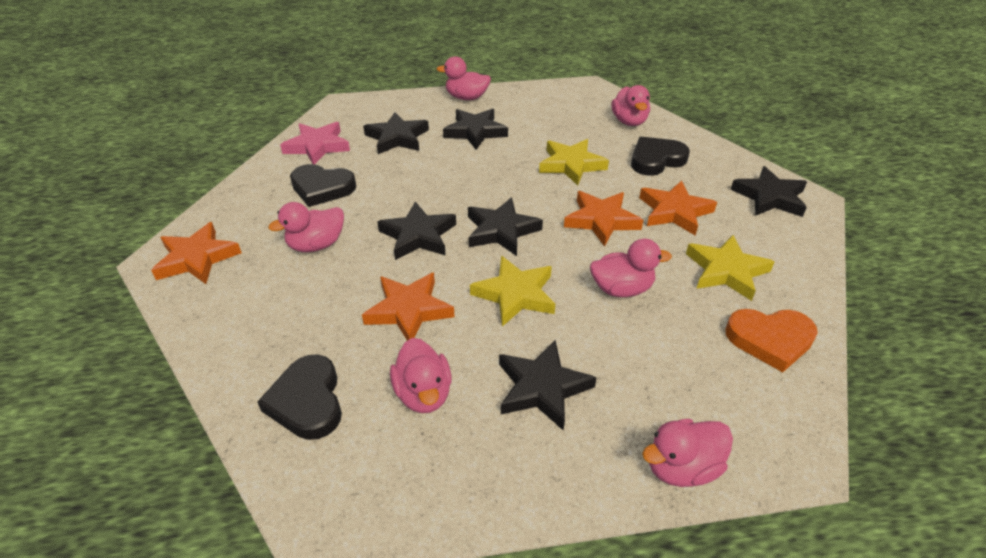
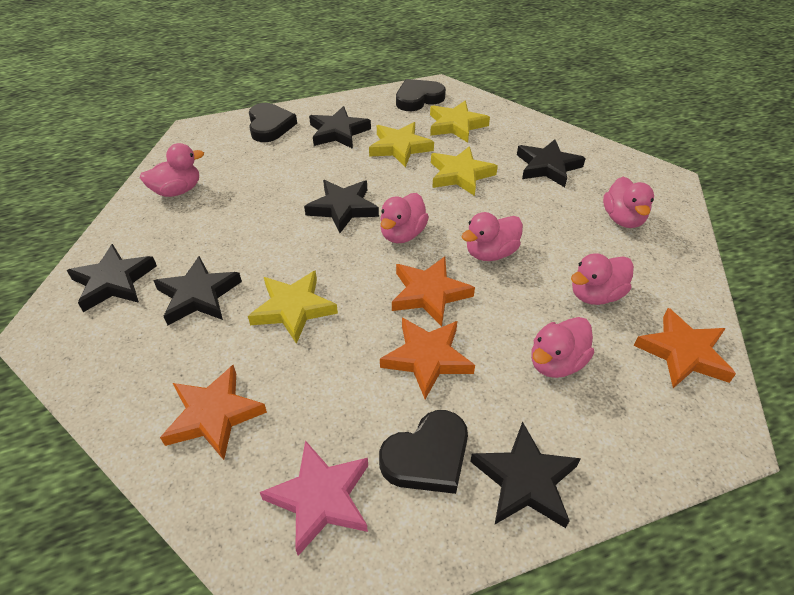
orange heart: 1 -> 0
yellow star: 3 -> 4

